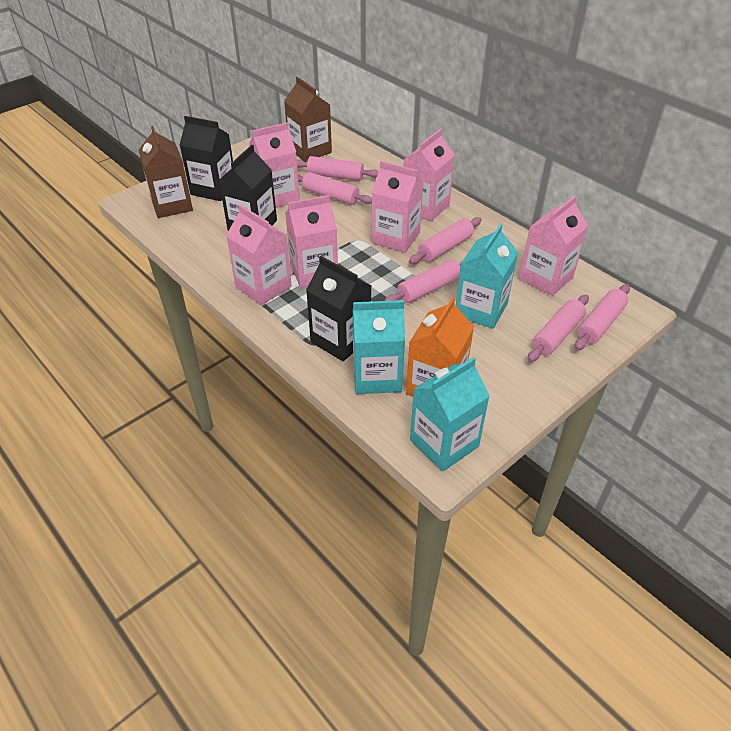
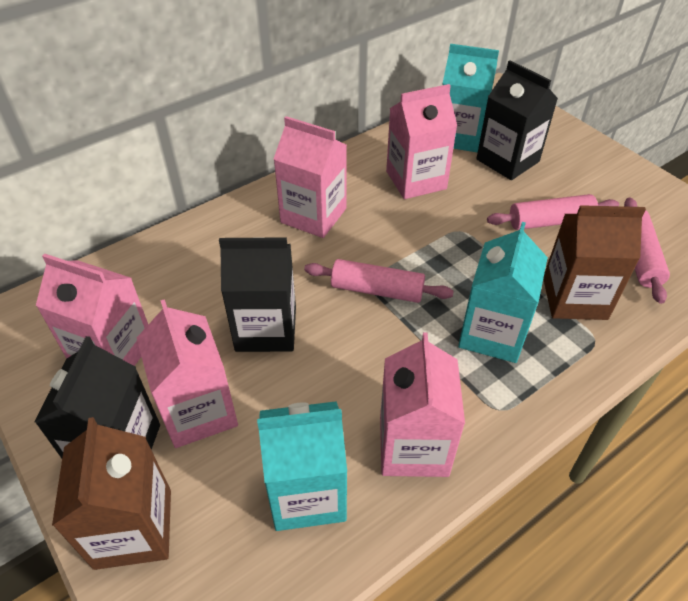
orange carton: 1 -> 0
pink carton: 6 -> 5
pink rolling pin: 6 -> 3

